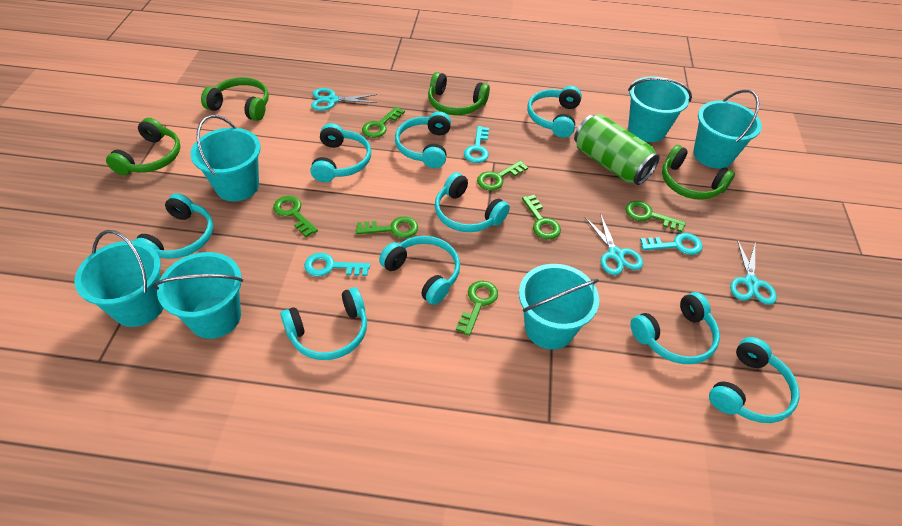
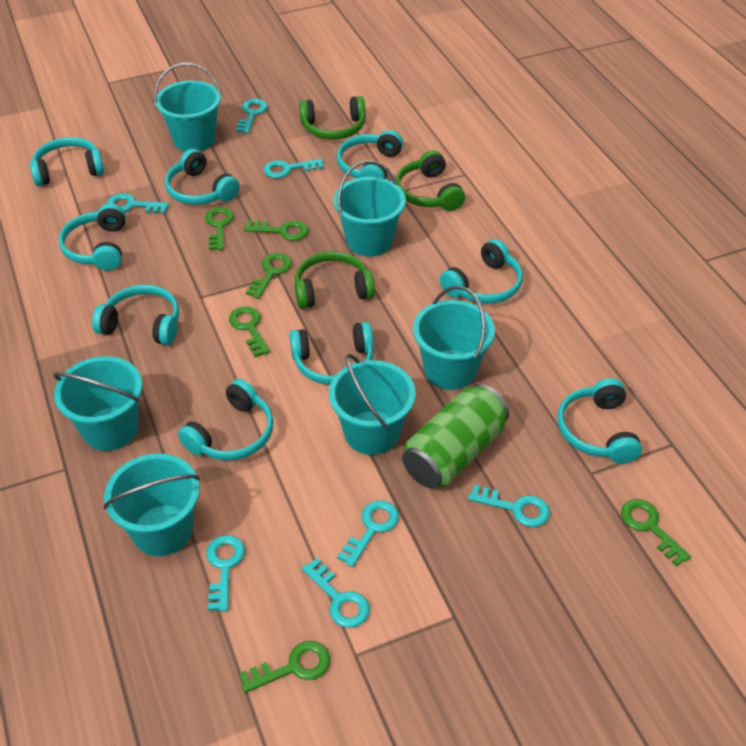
green headphones: 4 -> 3
green key: 7 -> 6
turquoise key: 3 -> 7
turquoise scissors: 3 -> 0

